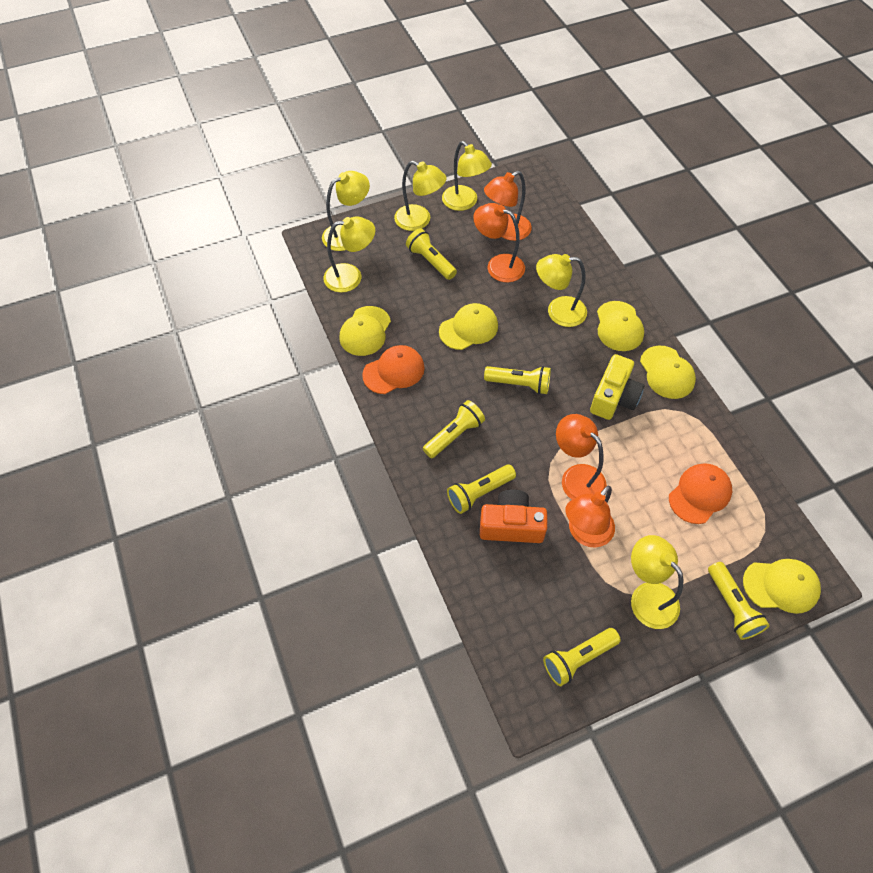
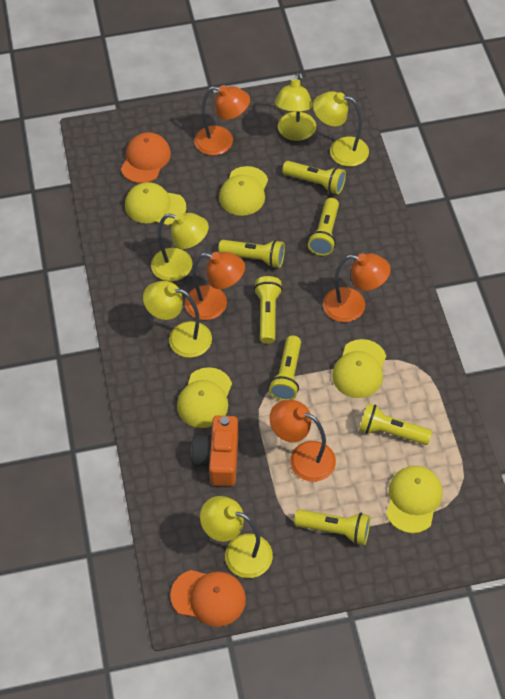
yellow camera: 1 -> 0
yellow flashlight: 6 -> 7
yellow lamp: 6 -> 5

